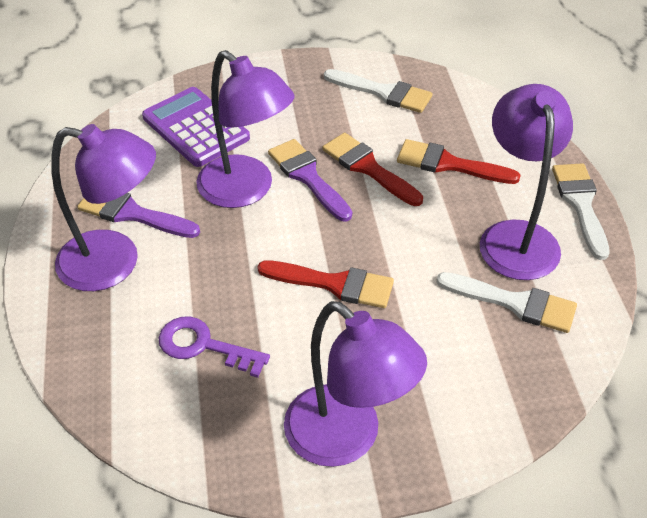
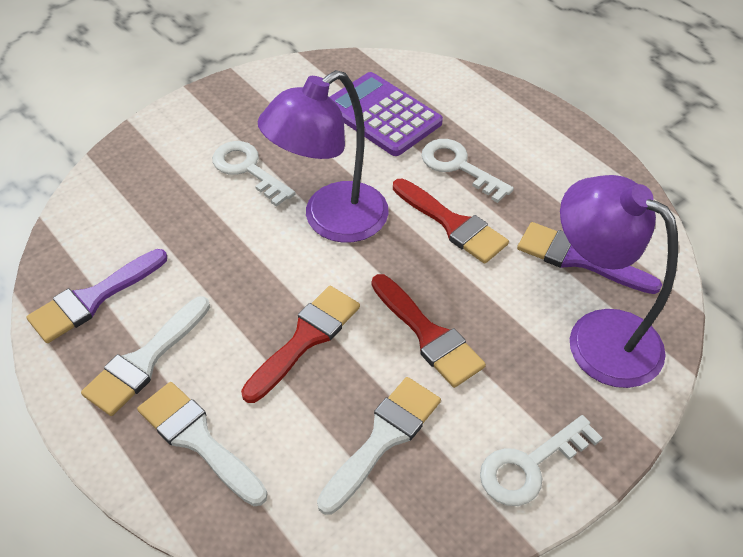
purple key: 1 -> 0
purple lamp: 4 -> 2
white key: 0 -> 3

